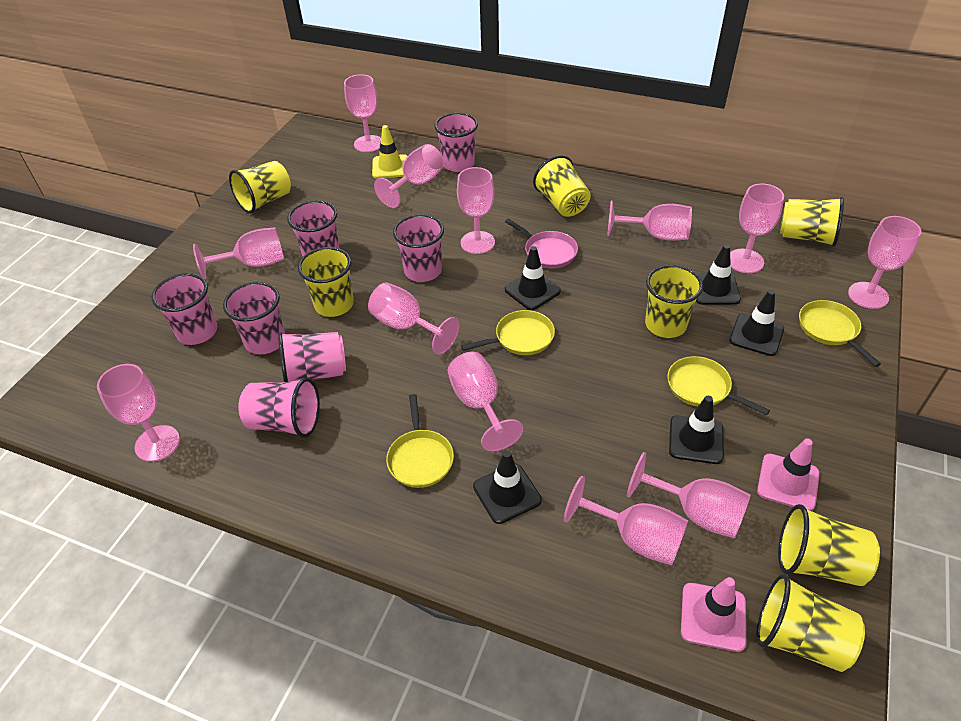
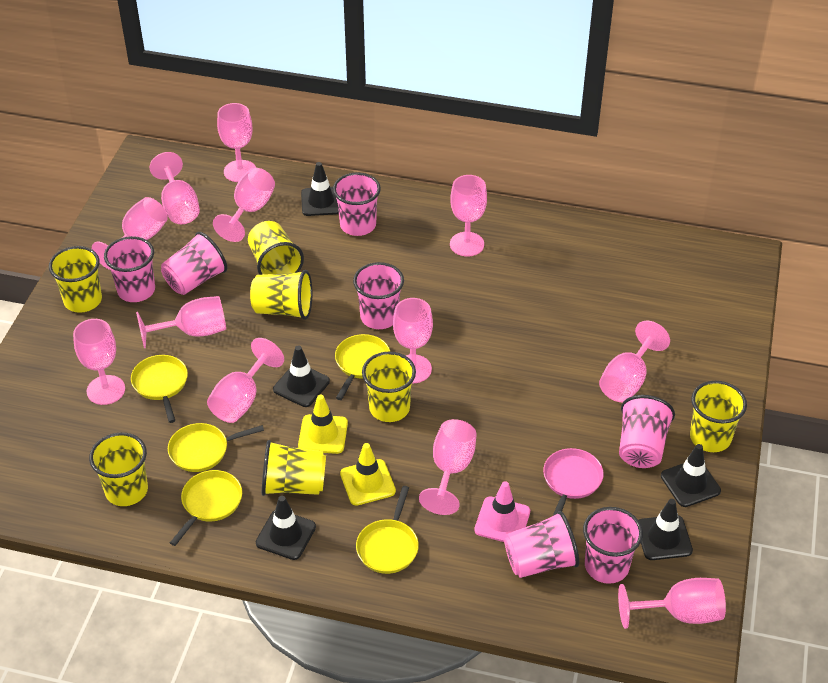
pink traffic cone: 2 -> 1
yellow pan: 4 -> 5
yellow traffic cone: 1 -> 2

